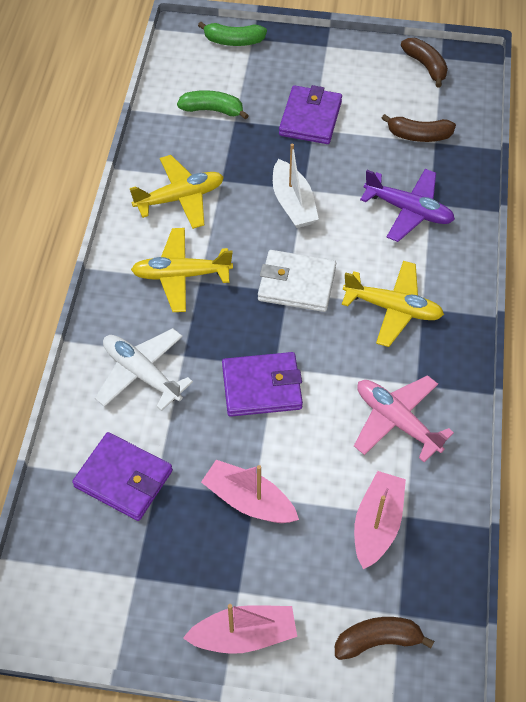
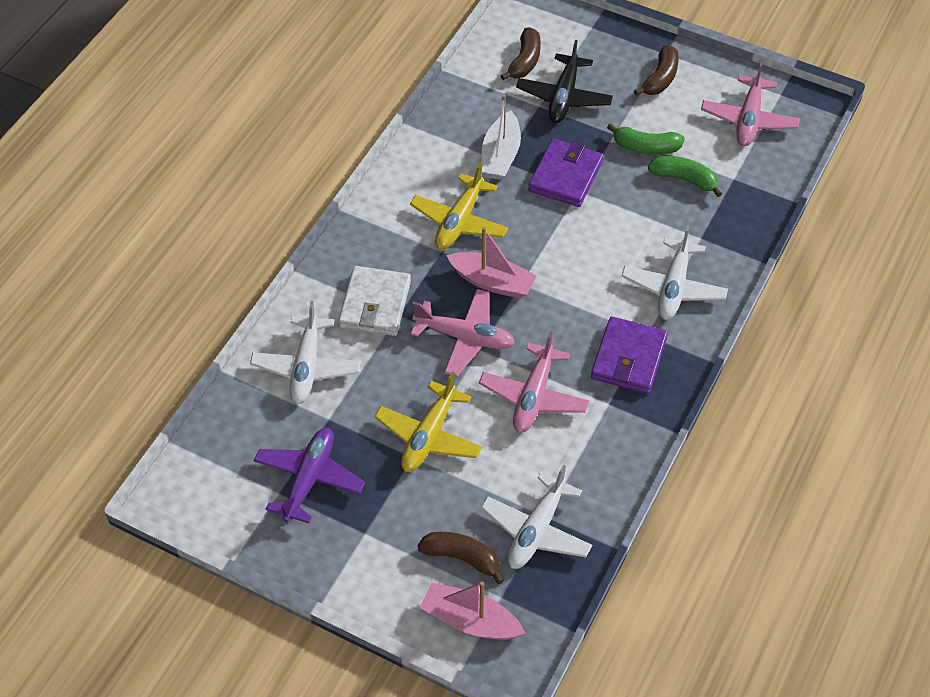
black plane: 0 -> 1
pink boat: 3 -> 2
pink plane: 1 -> 3
purple wallet: 3 -> 2
white plane: 1 -> 3
yellow plane: 3 -> 2

